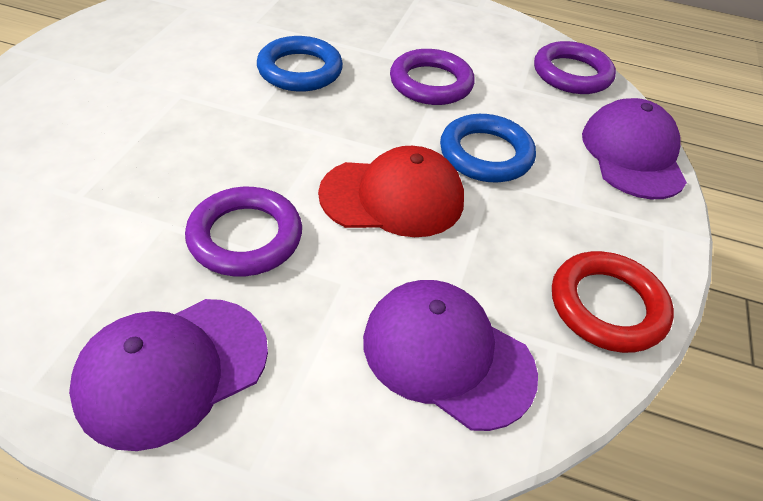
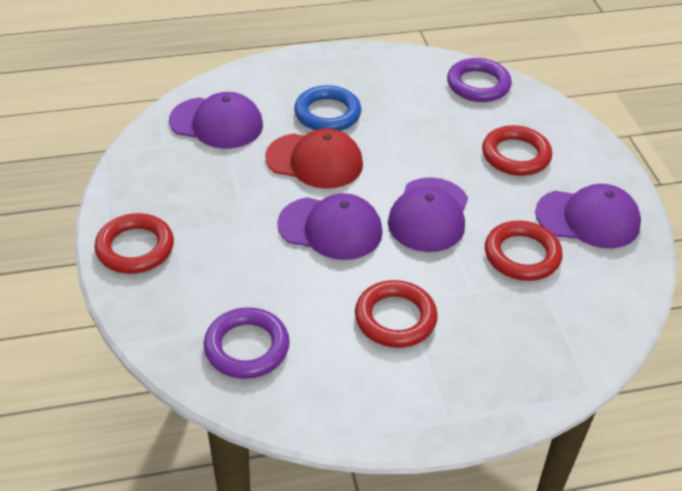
blue ring: 2 -> 1
purple cap: 3 -> 4
purple ring: 3 -> 2
red ring: 1 -> 4

